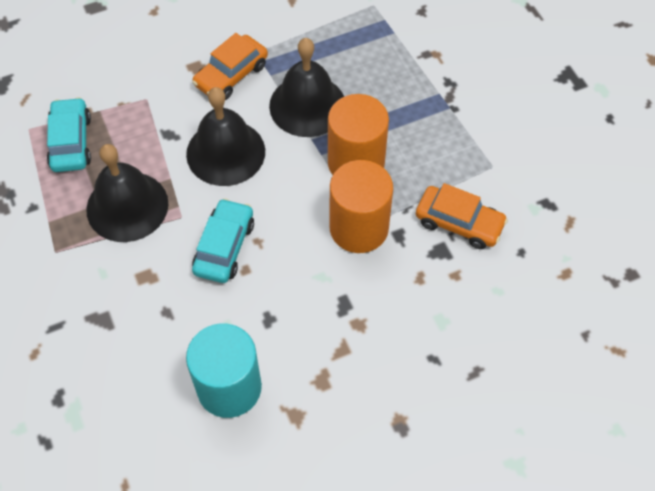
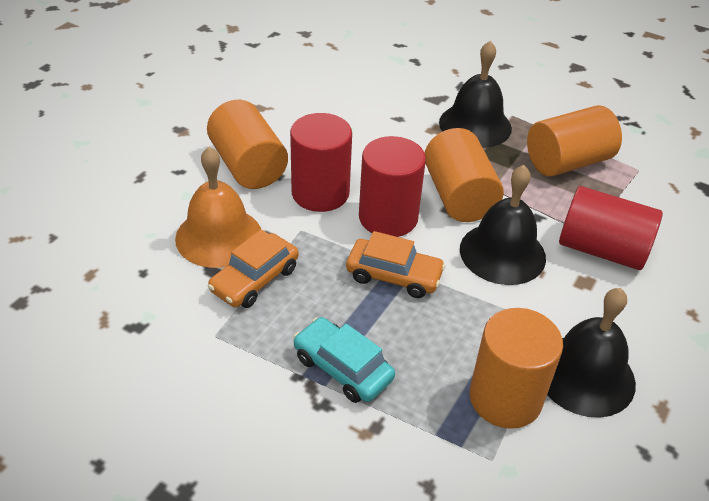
orange bell: 0 -> 1
orange cylinder: 2 -> 4
red cylinder: 0 -> 3
turquoise car: 2 -> 1
turquoise cylinder: 1 -> 0

